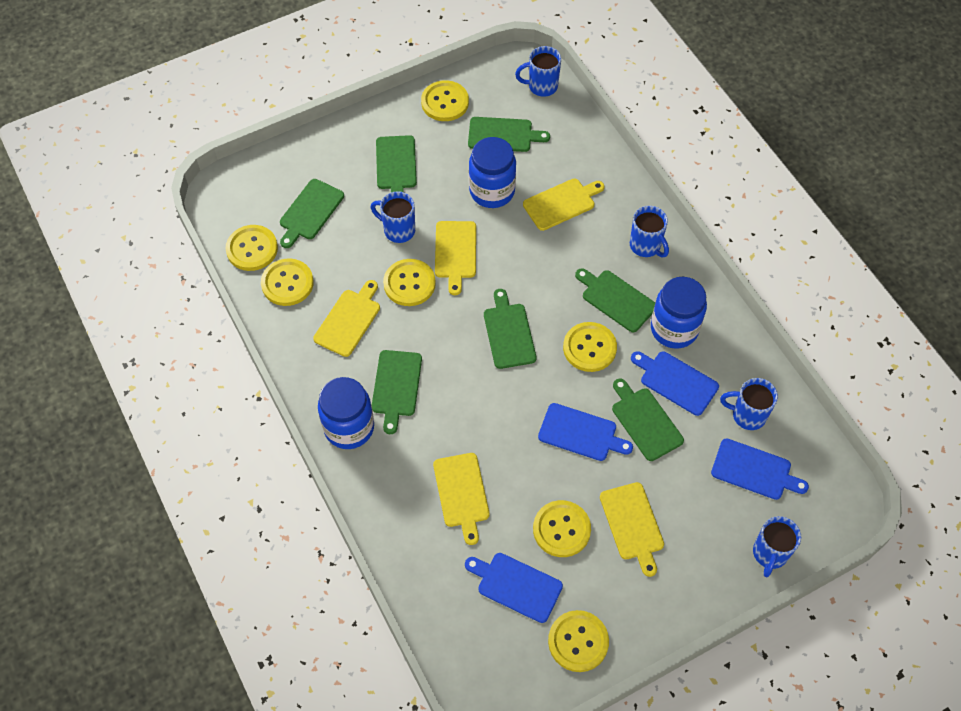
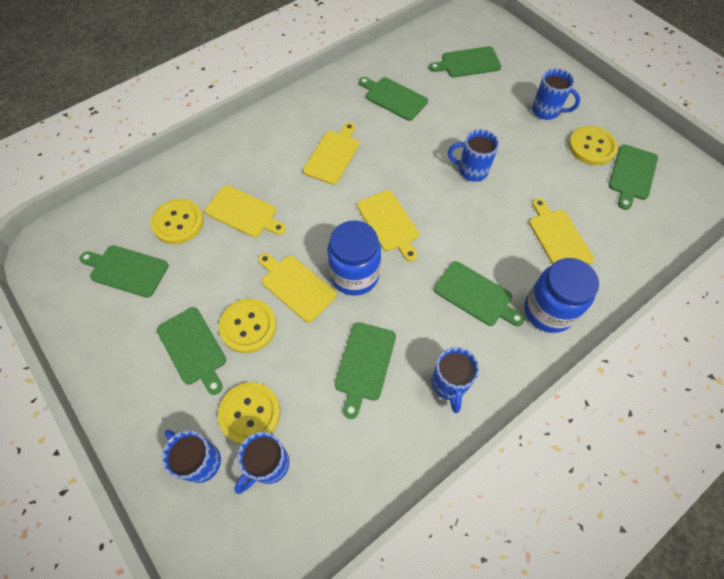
blue cutting board: 4 -> 0
blue jar: 3 -> 2
yellow button: 7 -> 4

